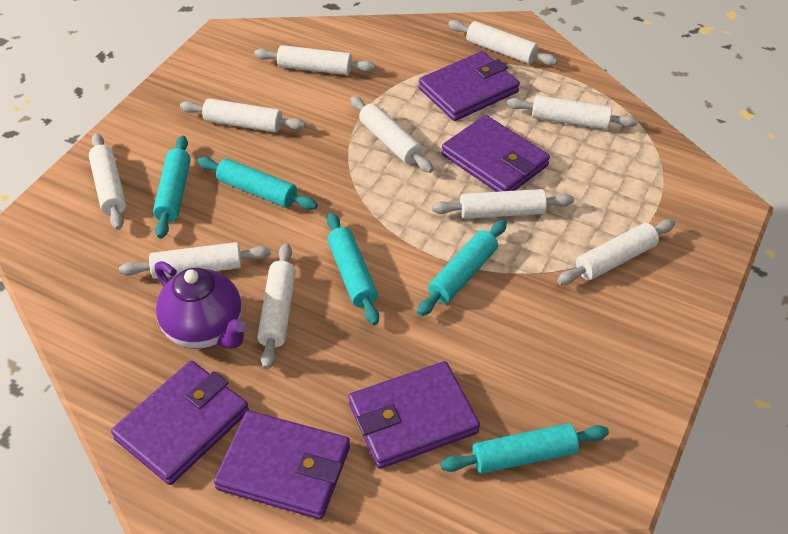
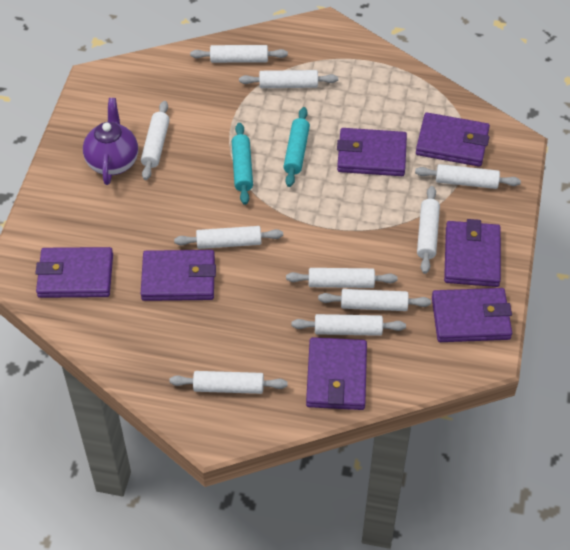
purple wallet: 5 -> 7
turquoise rolling pin: 5 -> 2

